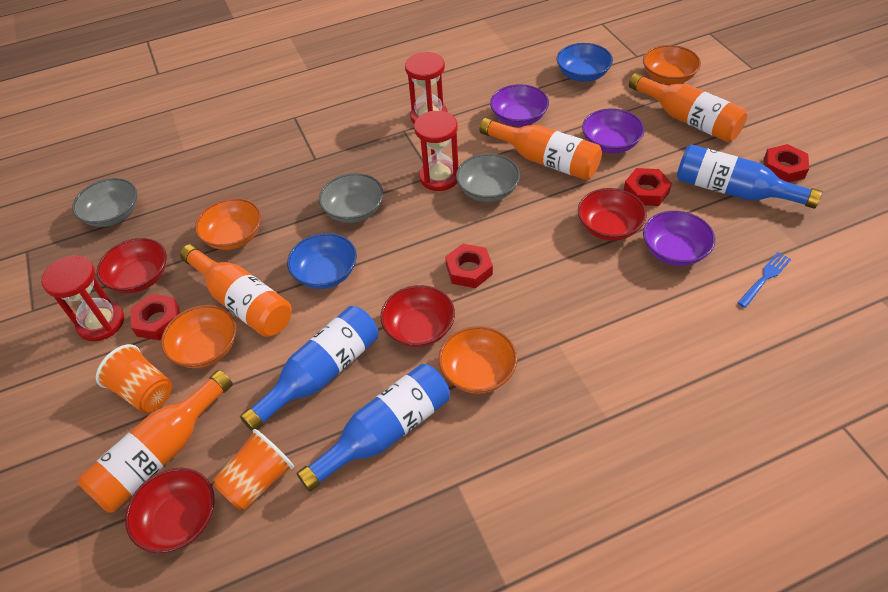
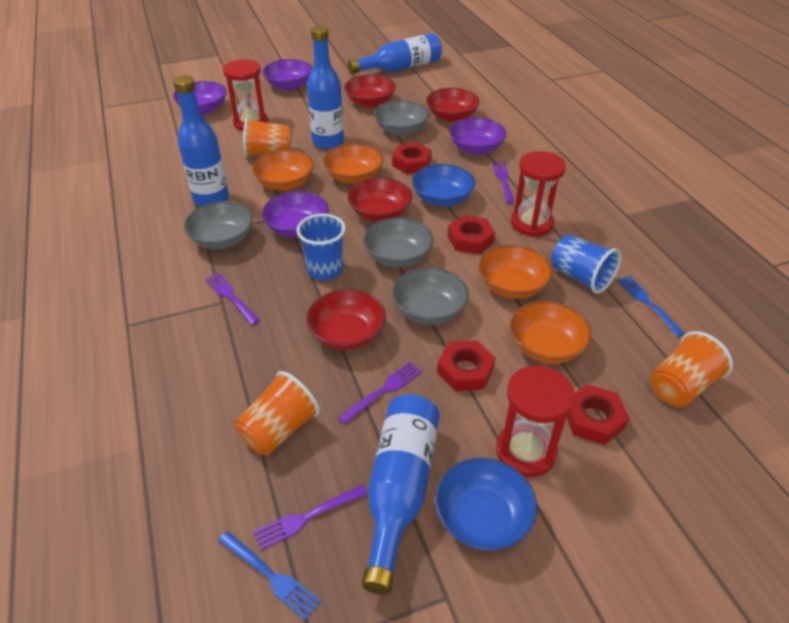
blue bottle: 3 -> 4
blue cup: 0 -> 2
blue fork: 1 -> 2
grey bowl: 3 -> 4
orange bottle: 4 -> 0
orange cup: 2 -> 3
purple bowl: 3 -> 4
purple fork: 0 -> 4

